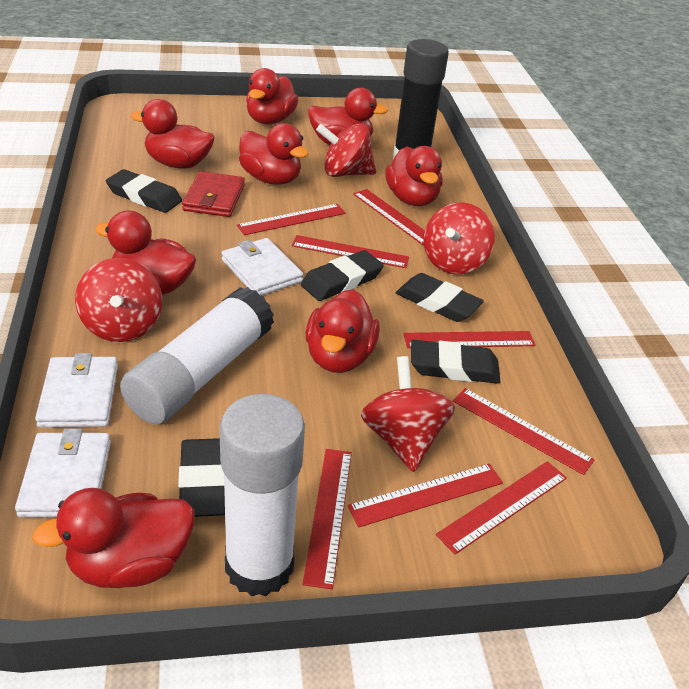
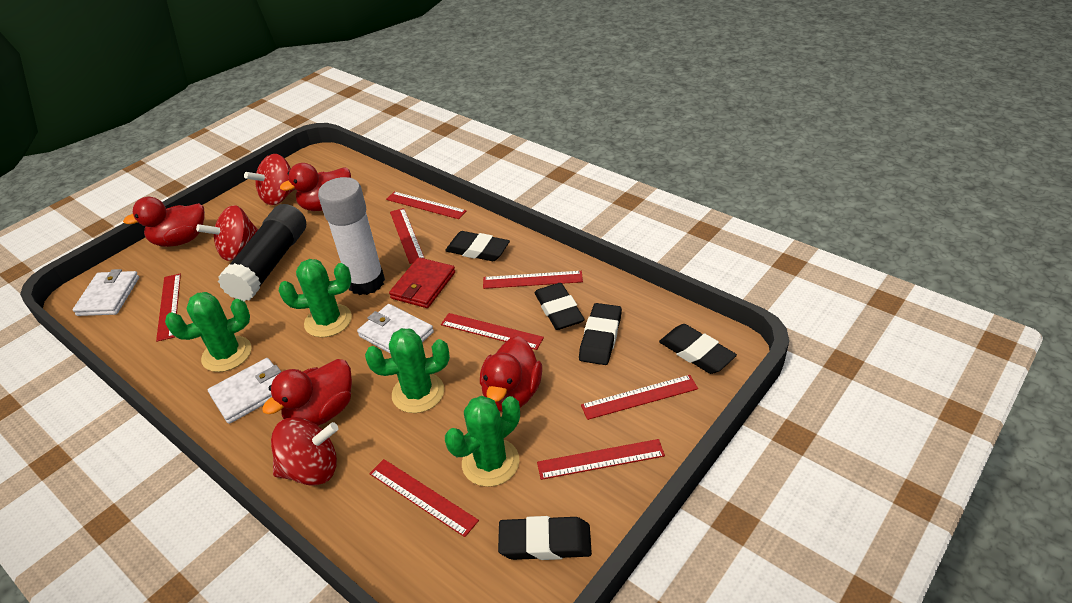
green cactus: 0 -> 4
red duck: 8 -> 4
red spinning top: 4 -> 3
white glue stick: 2 -> 1

